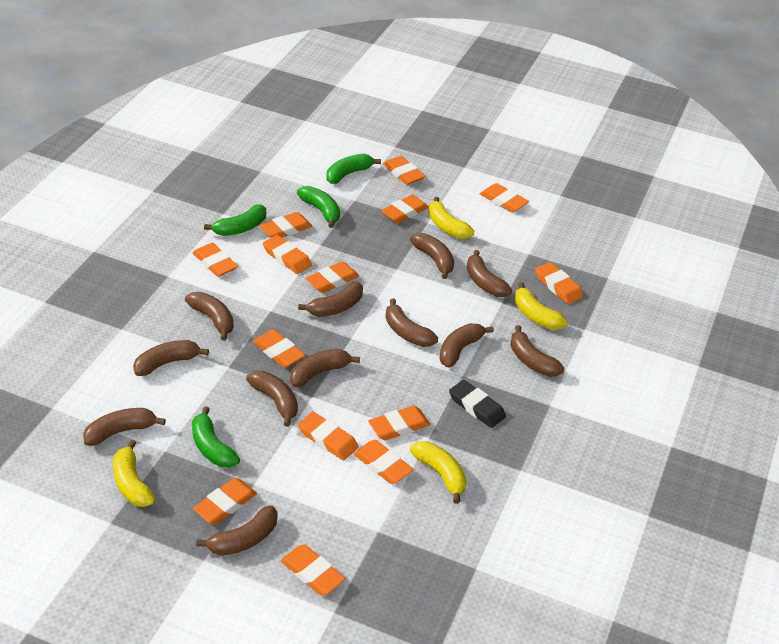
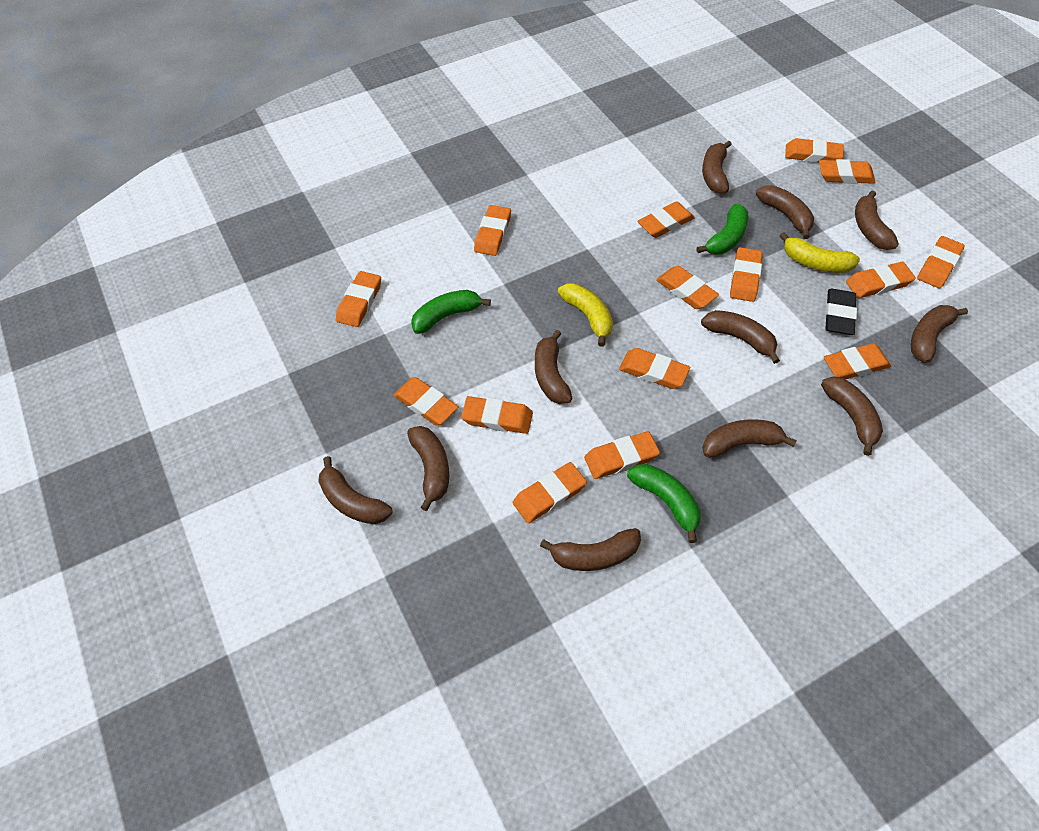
brown banana: 12 -> 11
green banana: 4 -> 3
orange eraser: 14 -> 15
yellow banana: 4 -> 2

